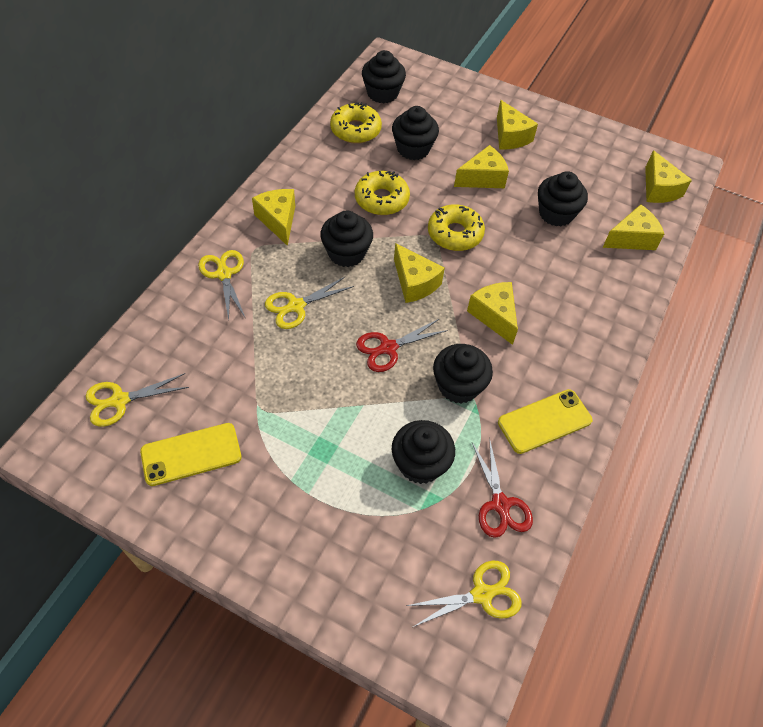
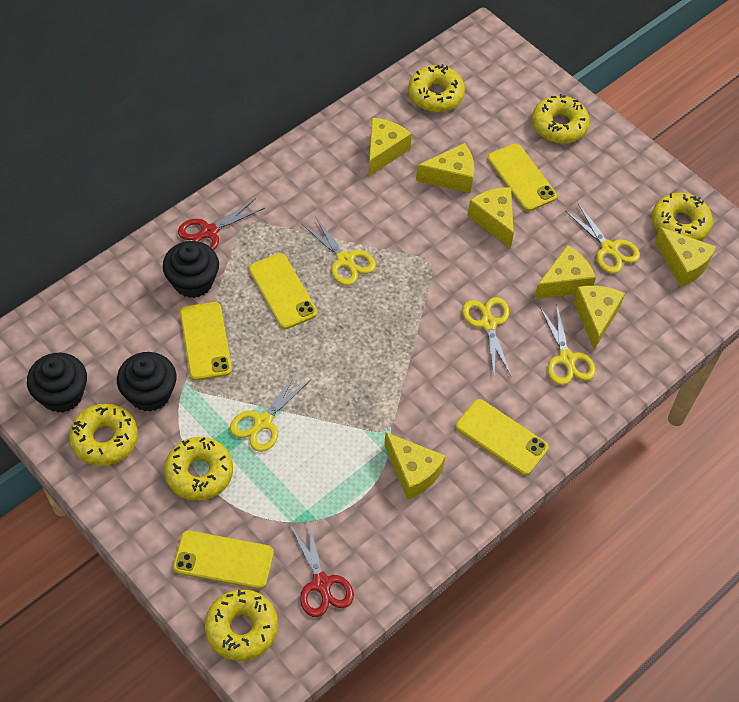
black cupcake: 6 -> 3
yellow donut: 3 -> 6
yellow phone: 2 -> 5
yellow scissors: 4 -> 5

